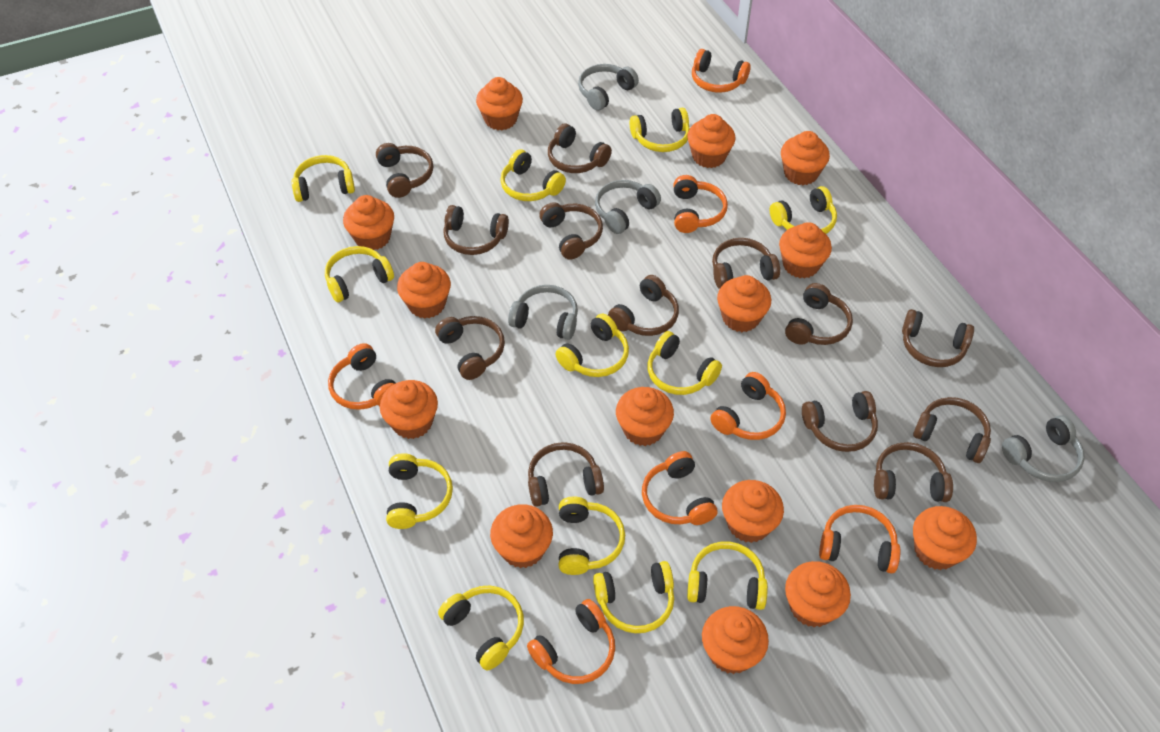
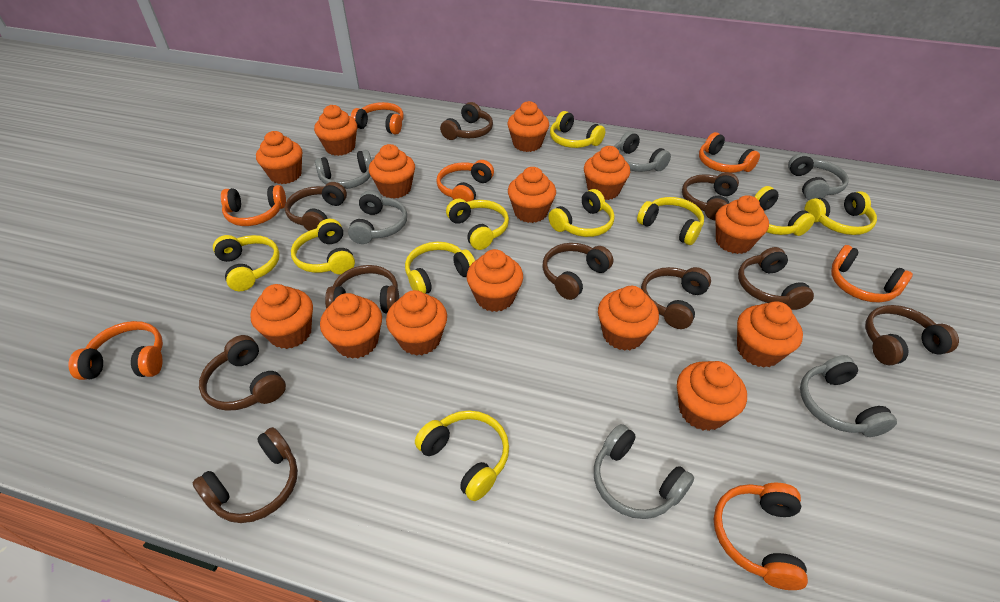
brown headphones: 13 -> 10
grey headphones: 4 -> 6
yellow headphones: 12 -> 10

